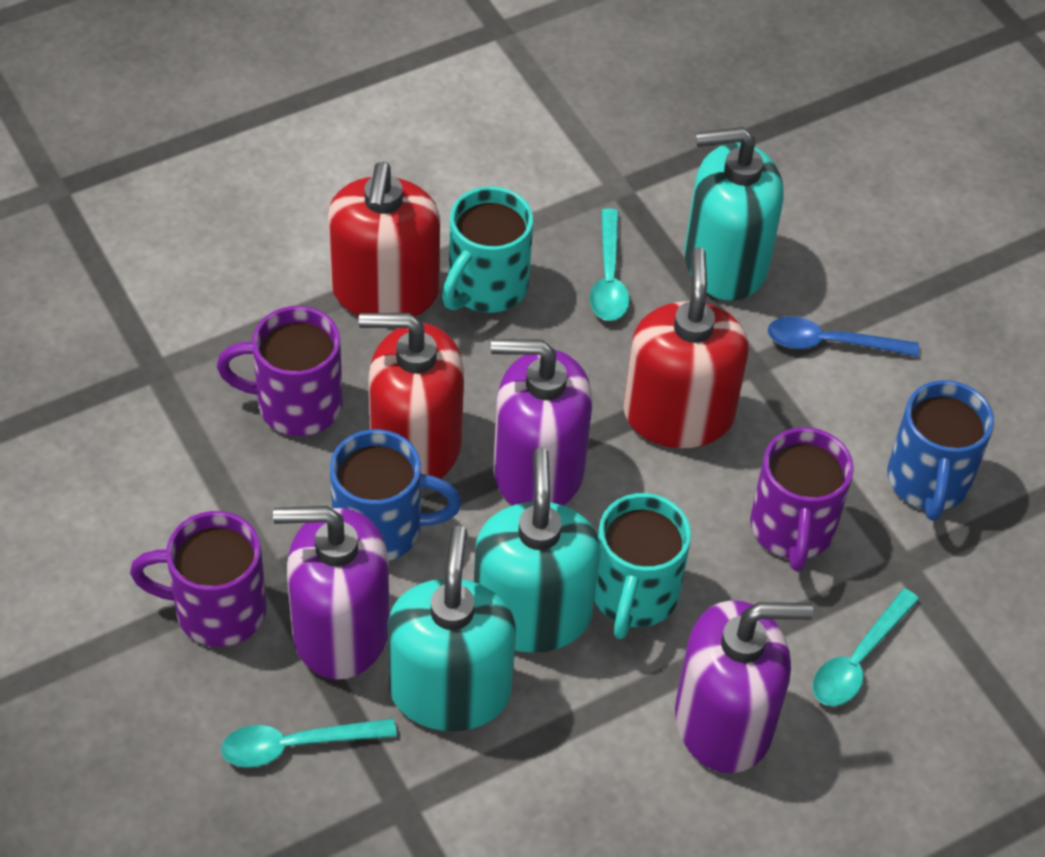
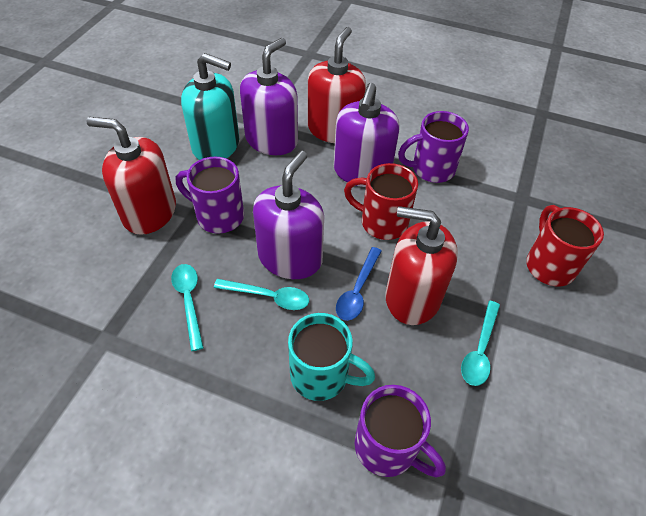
blue mug: 2 -> 0
red mug: 0 -> 2
turquoise mug: 2 -> 1
turquoise soap dispenser: 3 -> 1

